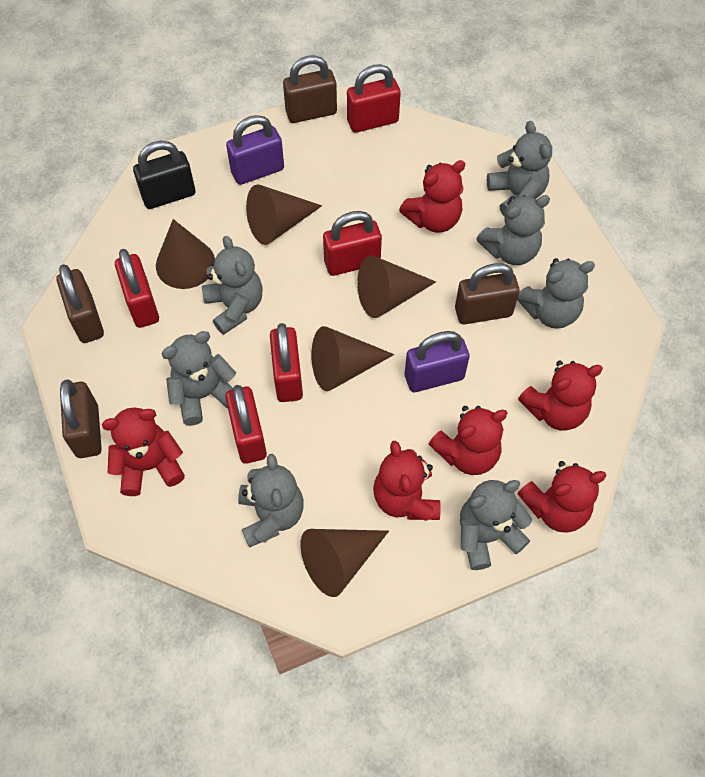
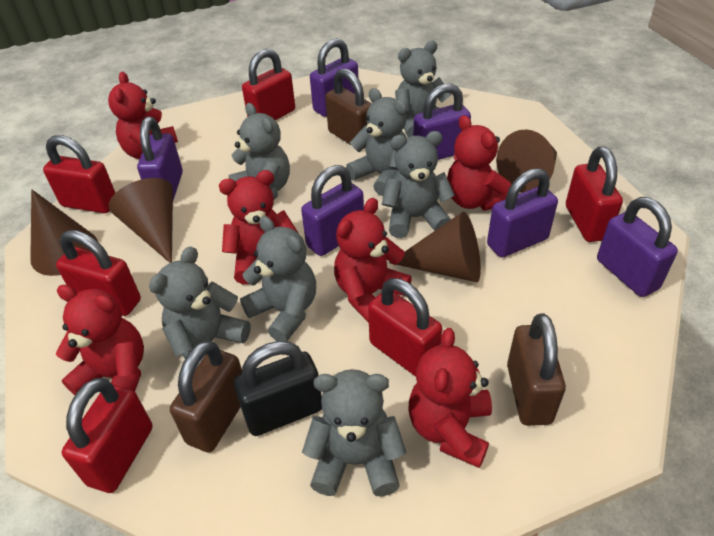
brown cone: 5 -> 4
brown padlock: 4 -> 3
purple padlock: 2 -> 6
red padlock: 5 -> 6

